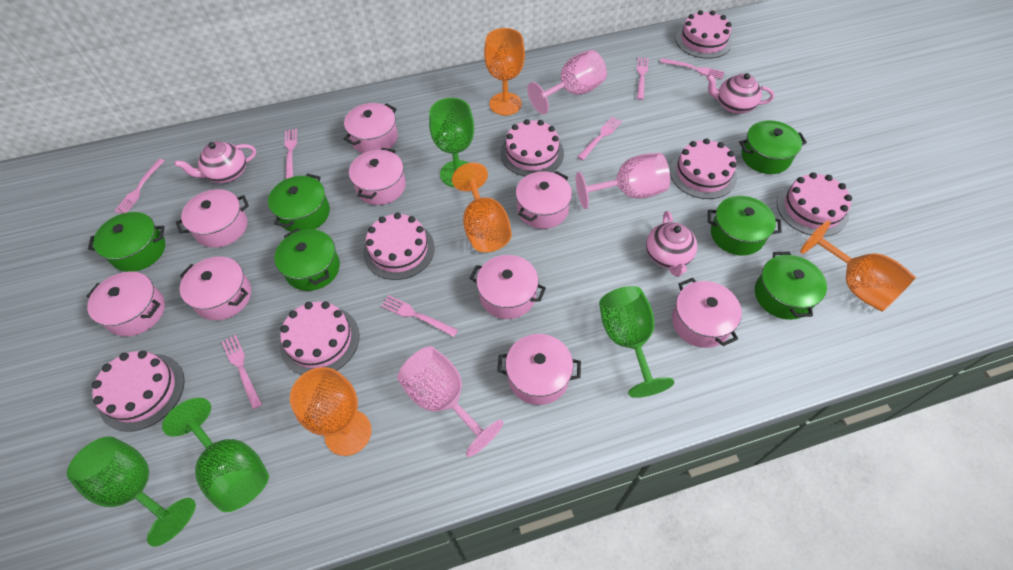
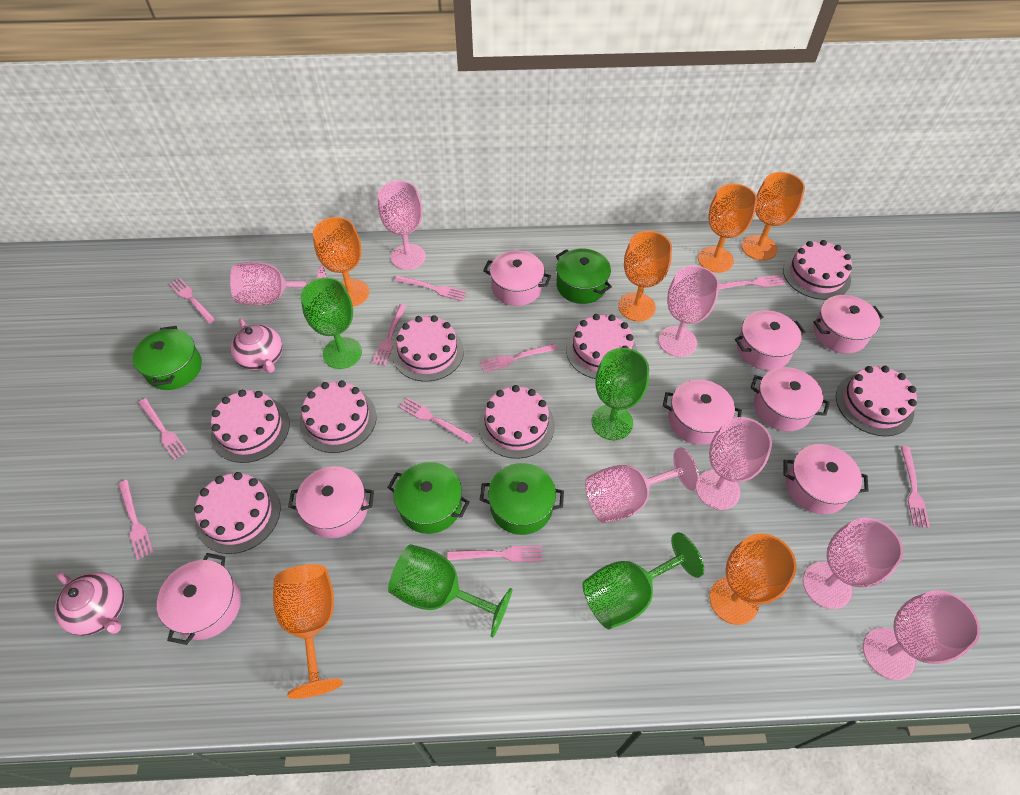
green pot: 6 -> 4
orange goblet: 4 -> 6
pink cake: 7 -> 8
pink fork: 7 -> 10
pink goblet: 3 -> 7
pink pot: 9 -> 8
pink teapot: 3 -> 2

